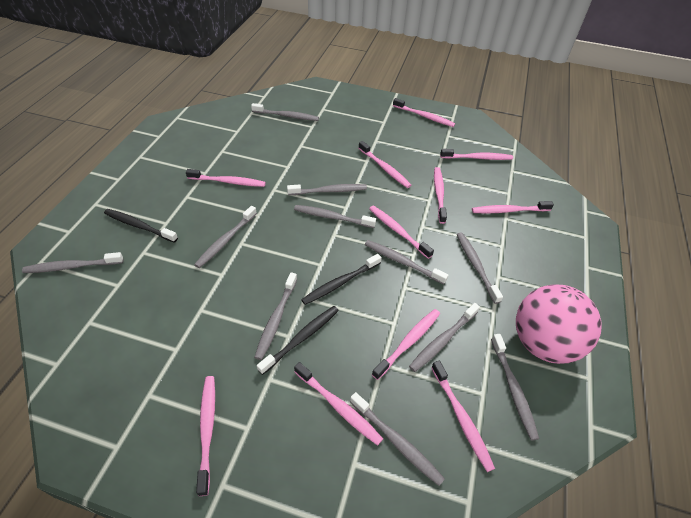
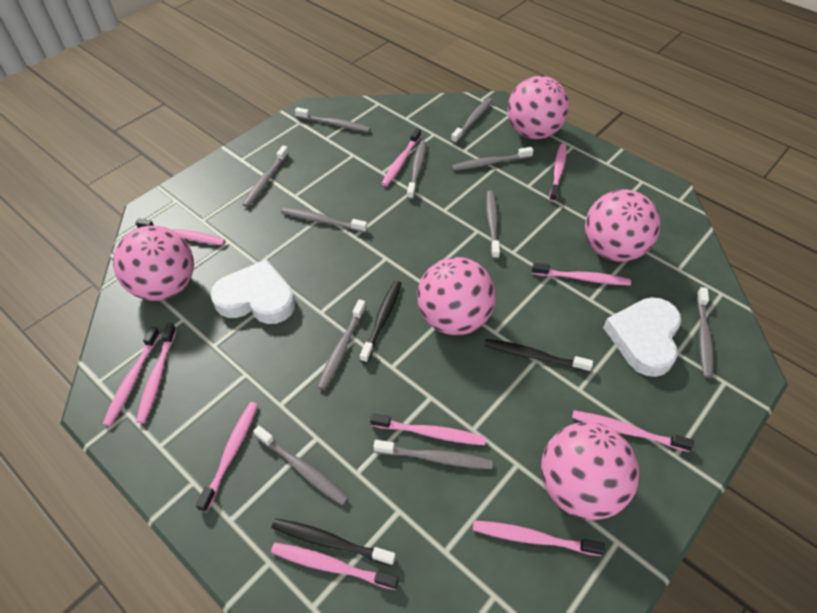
pink ball: 1 -> 5
white heart: 0 -> 2

